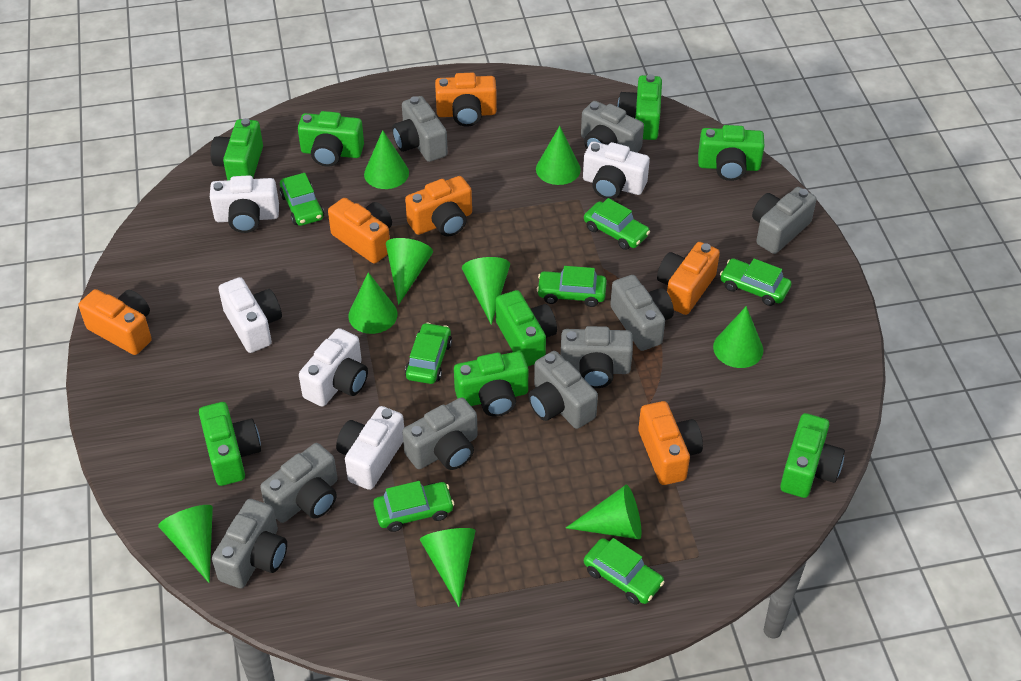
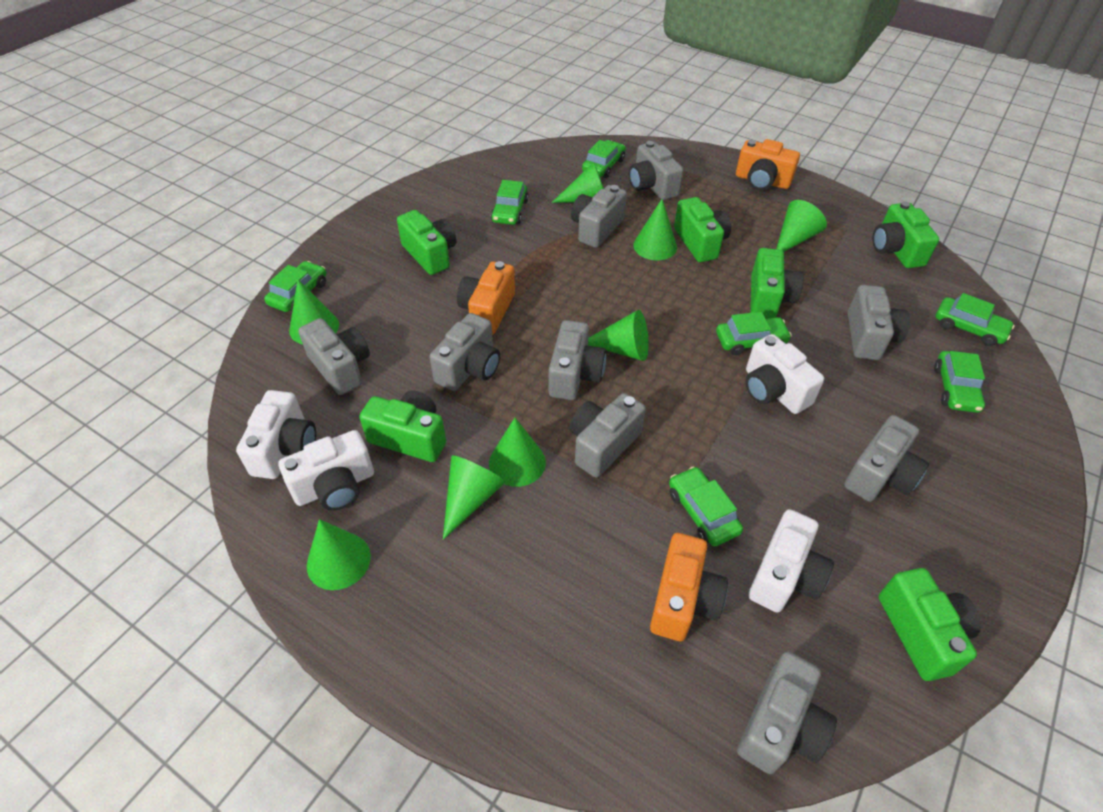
green camera: 8 -> 6
green cone: 9 -> 8
orange camera: 6 -> 3
white camera: 5 -> 4

